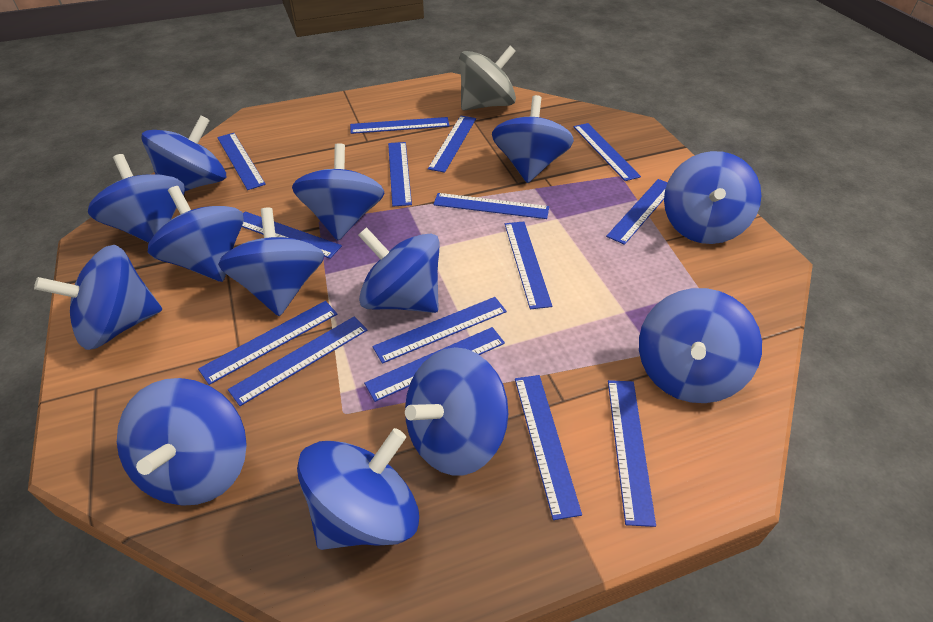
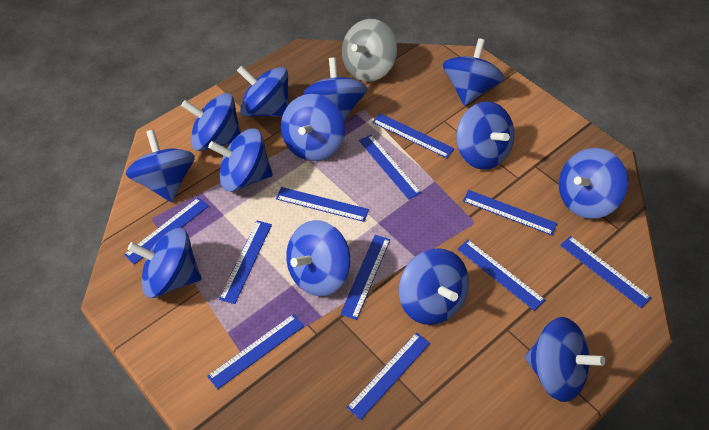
blue ruler: 15 -> 11

